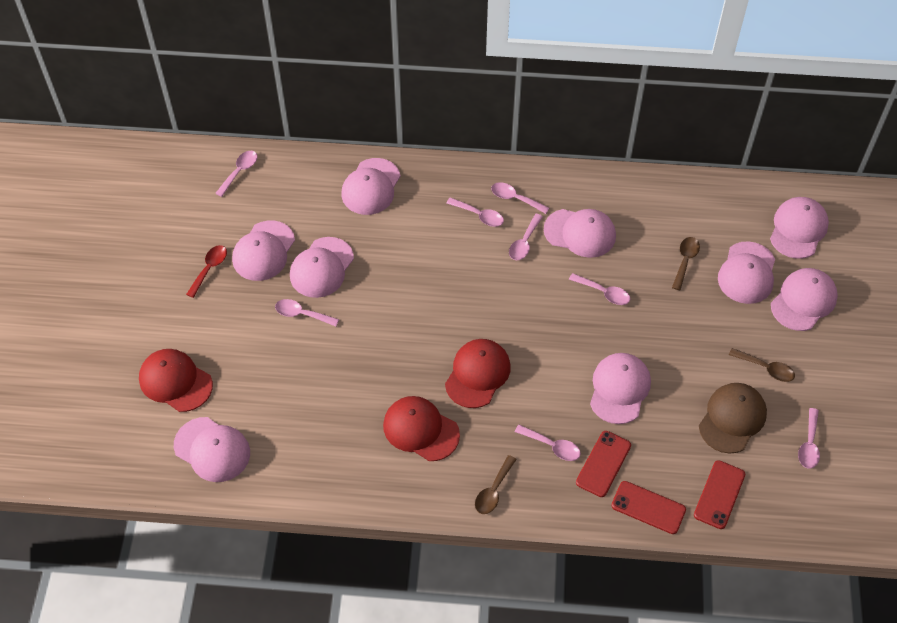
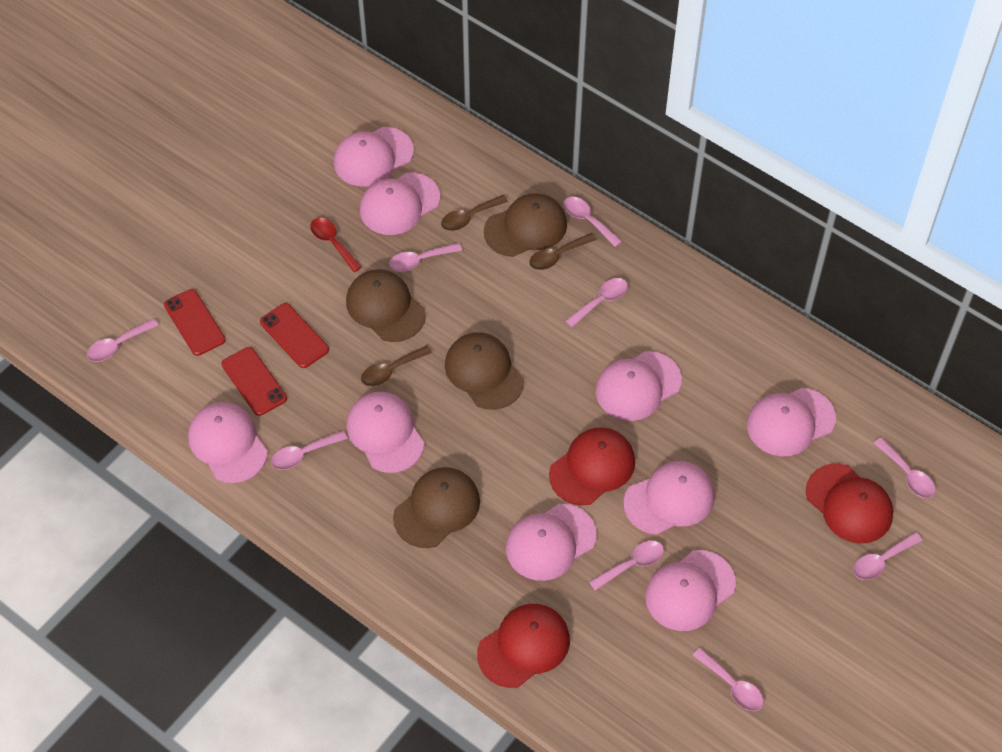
brown cap: 1 -> 4
pink spoon: 8 -> 9

